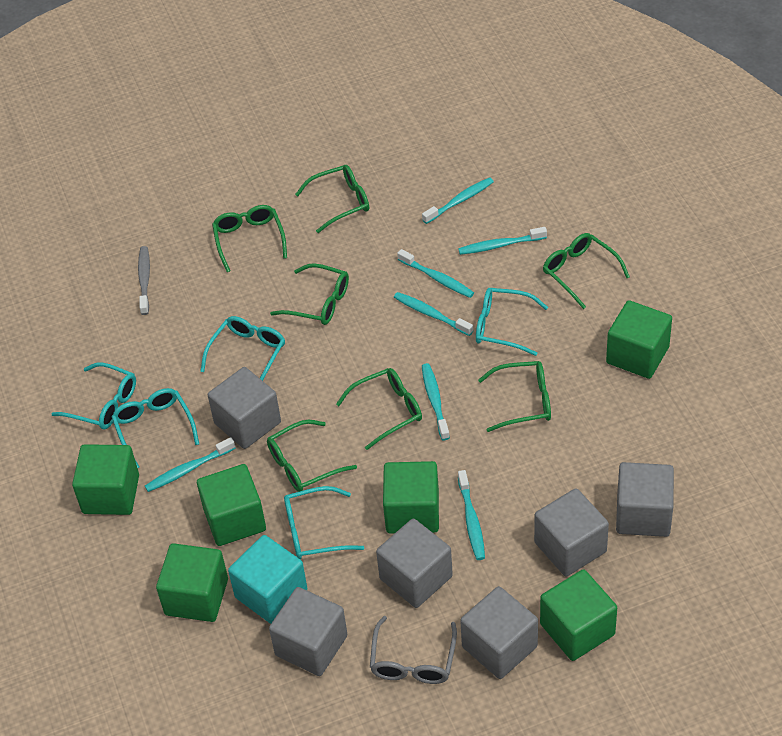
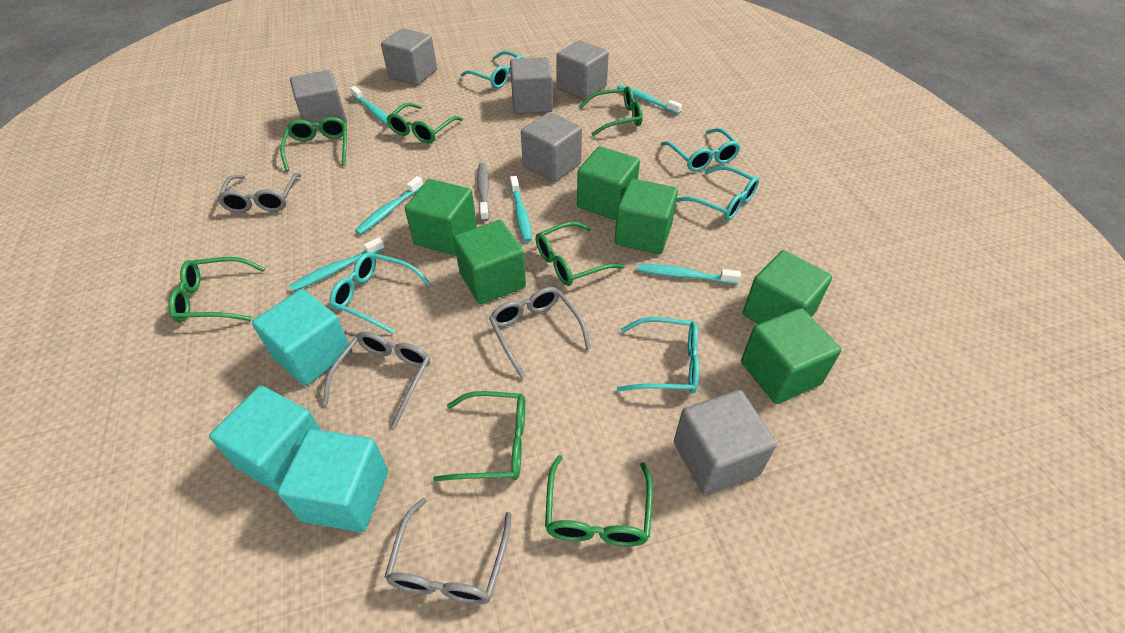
grey glasses: 1 -> 4
turquoise cube: 1 -> 3
turquoise toothbrush: 7 -> 6

